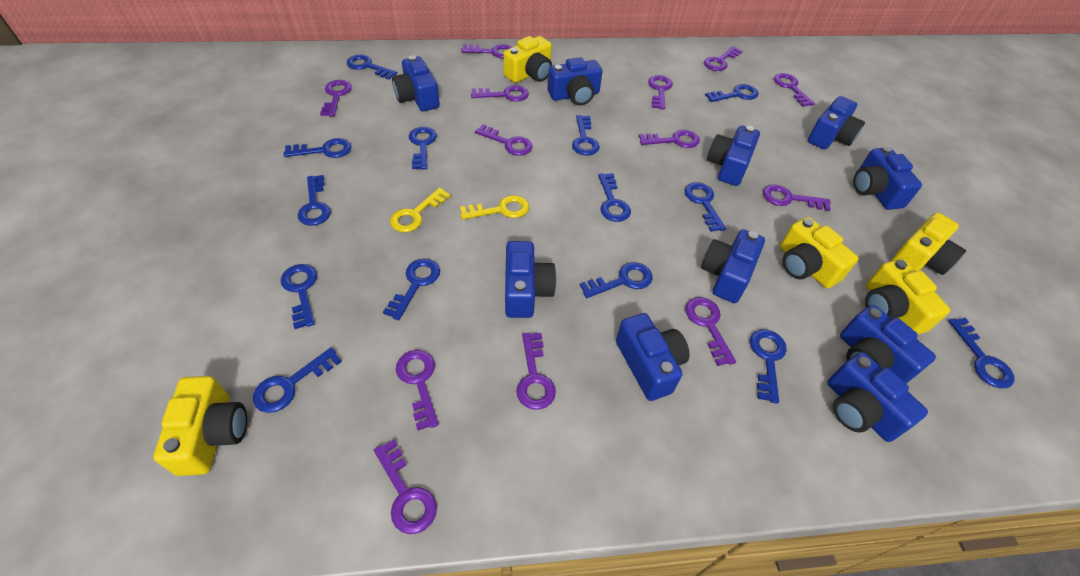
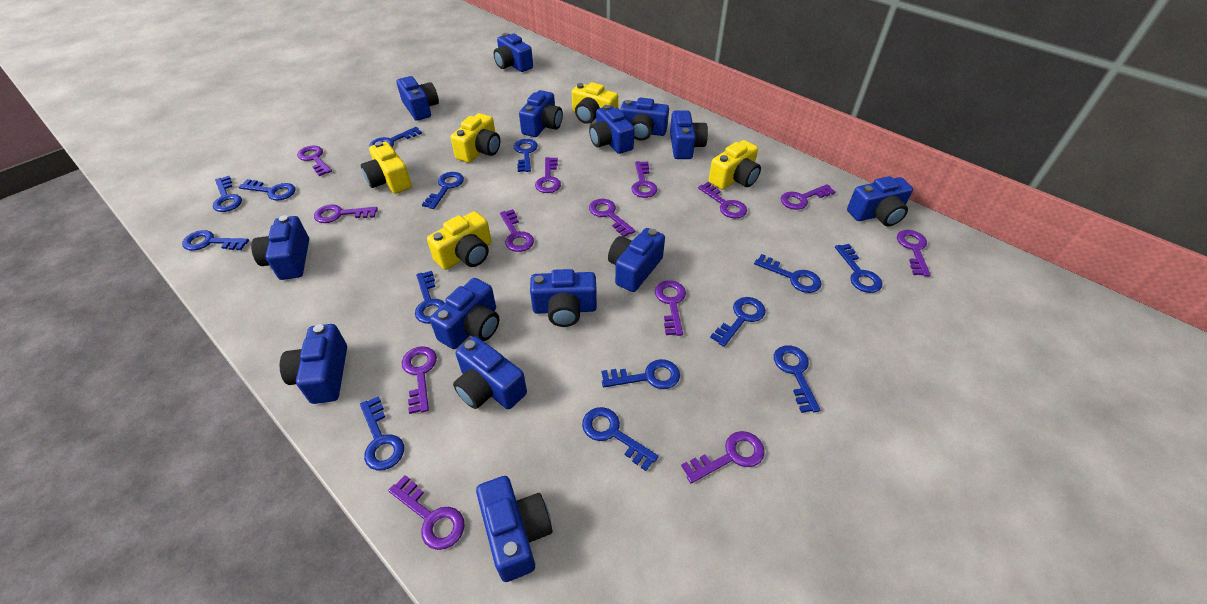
blue camera: 10 -> 14
yellow key: 2 -> 0

